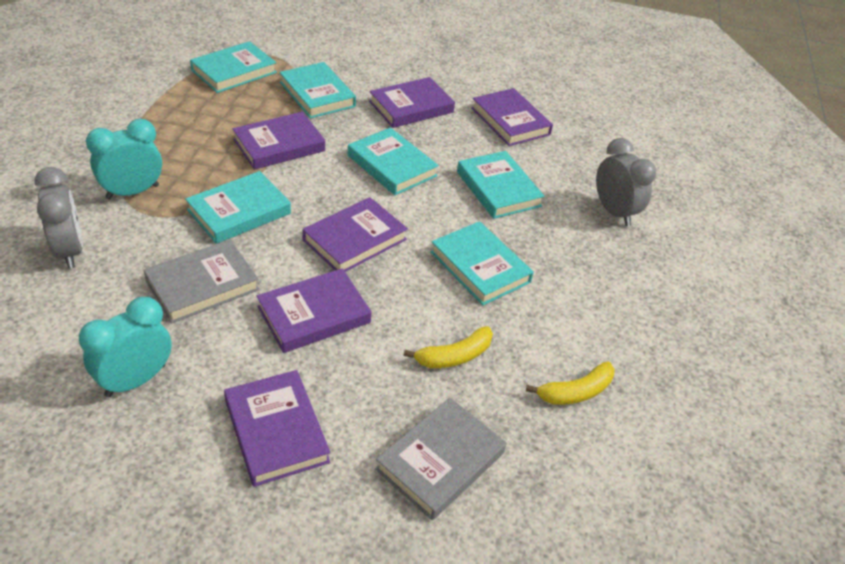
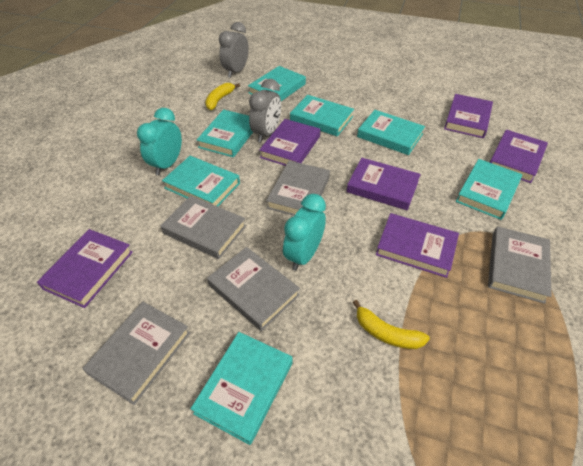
grey book: 2 -> 5
turquoise book: 6 -> 7

